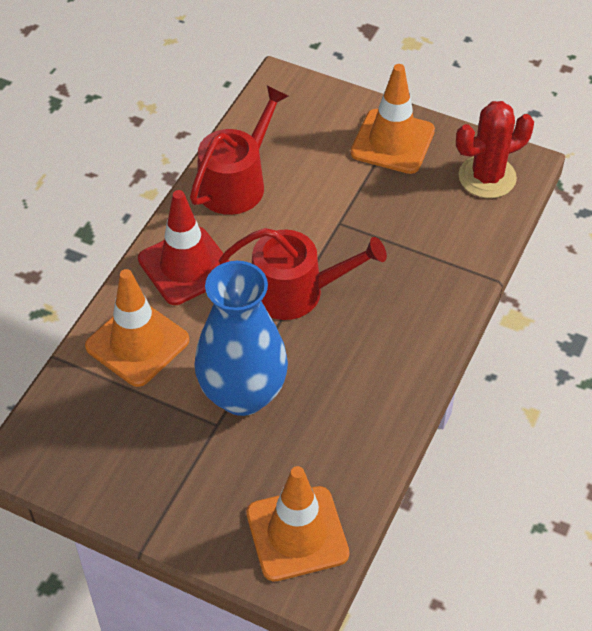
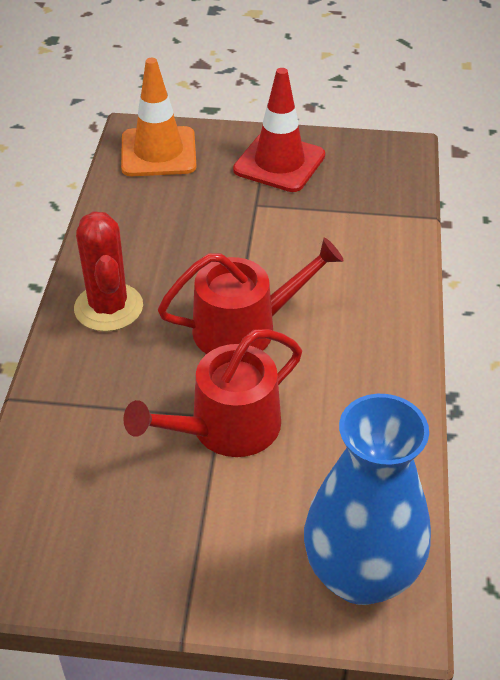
orange traffic cone: 3 -> 1

